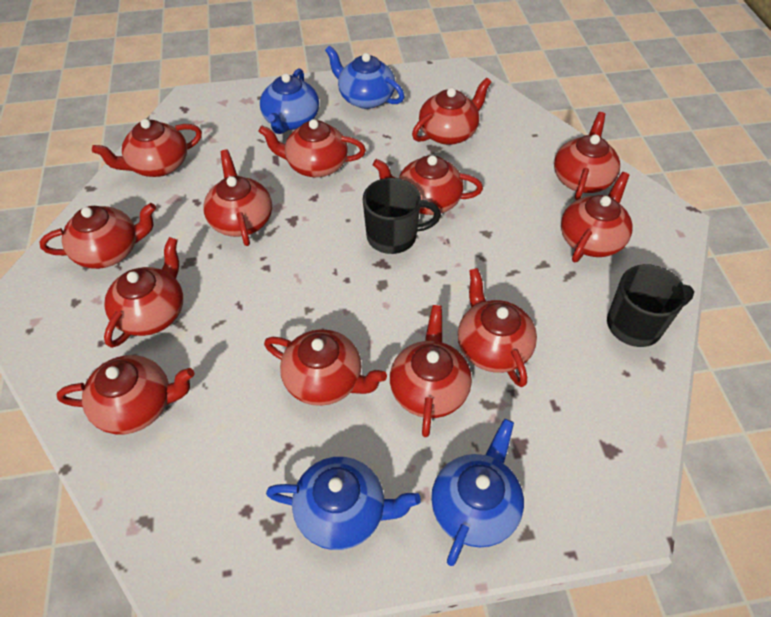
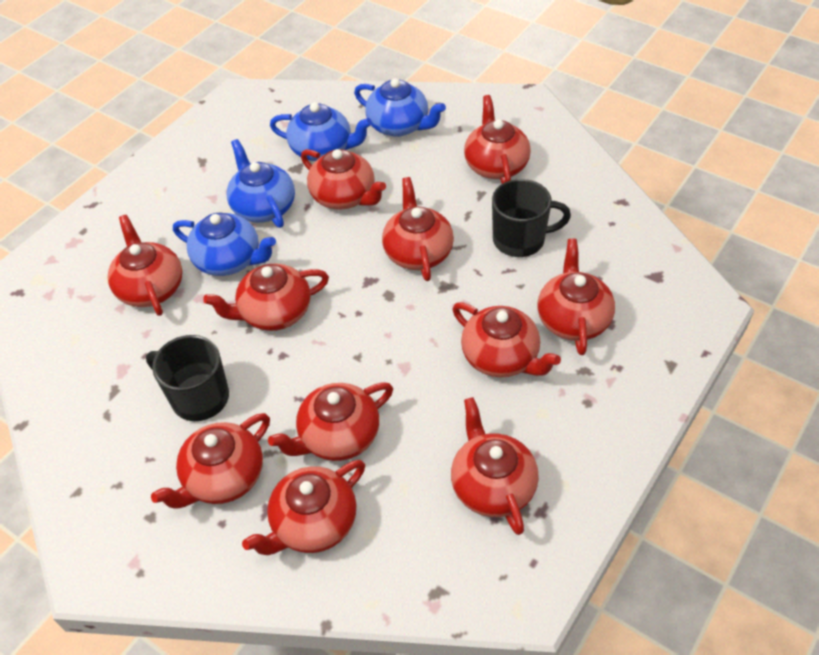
red teapot: 13 -> 11

